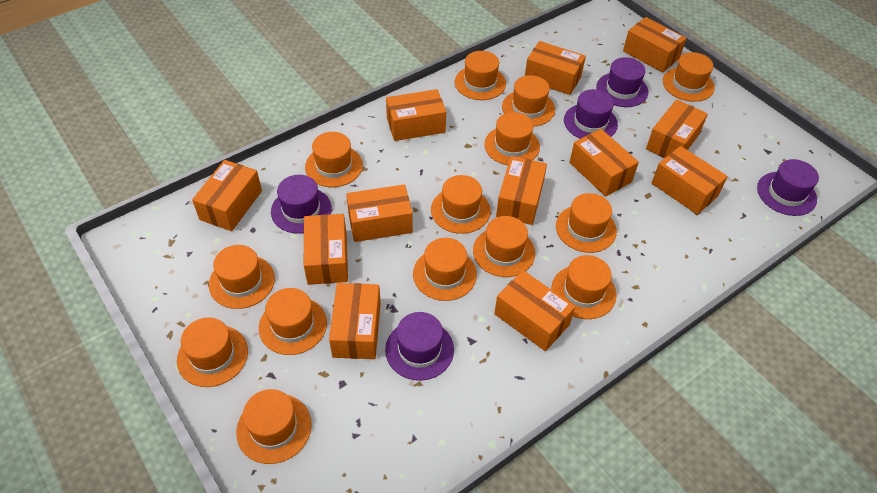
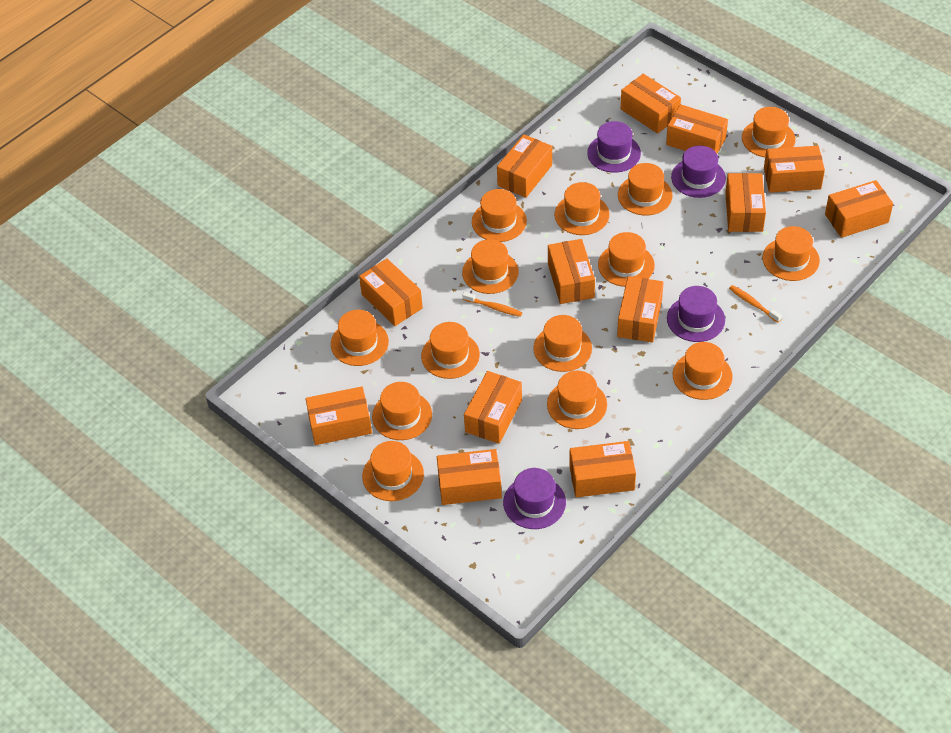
orange box: 12 -> 13
orange toothbrush: 0 -> 2
purple hat: 5 -> 4

